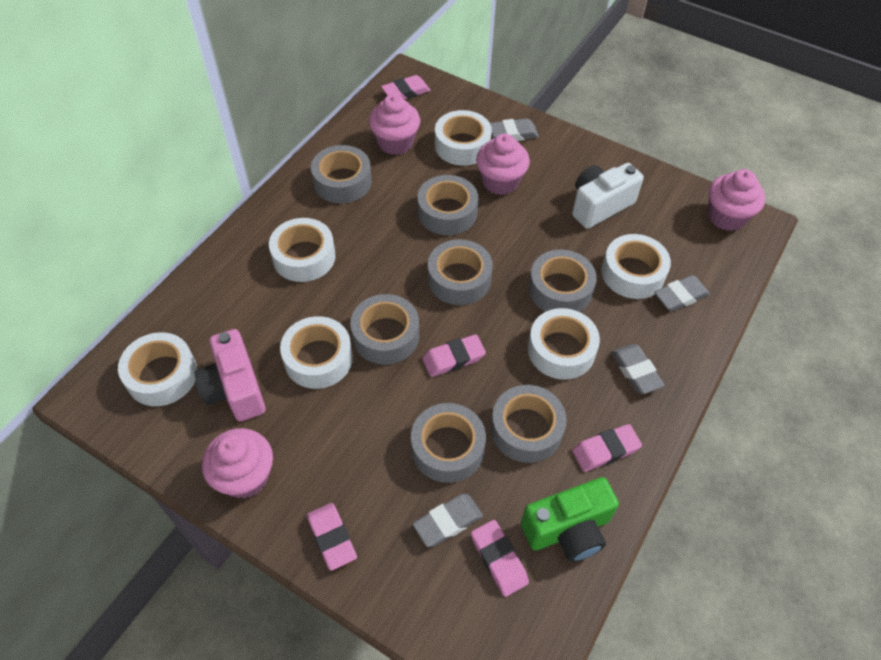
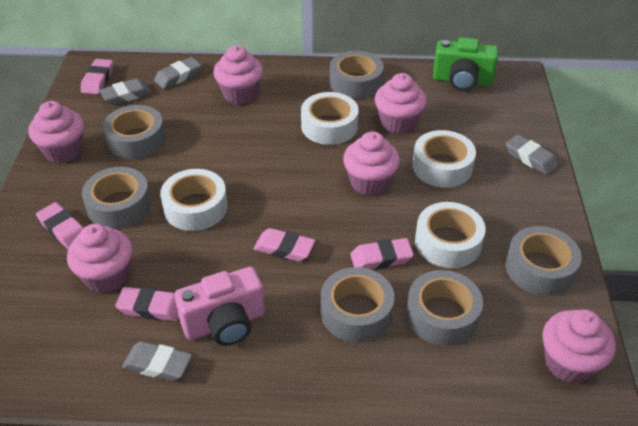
grey tape: 7 -> 6
pink cupcake: 4 -> 6
white camera: 1 -> 0
white tape: 6 -> 4

